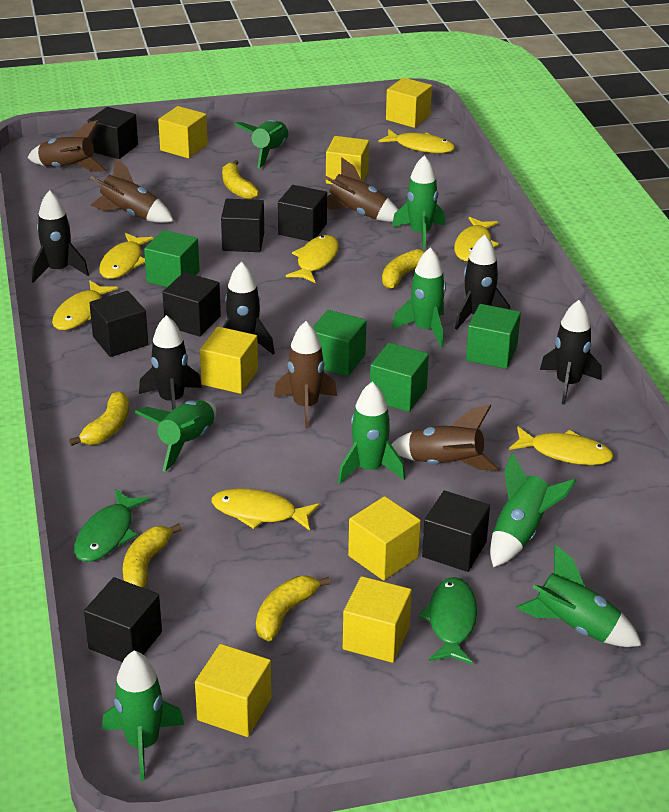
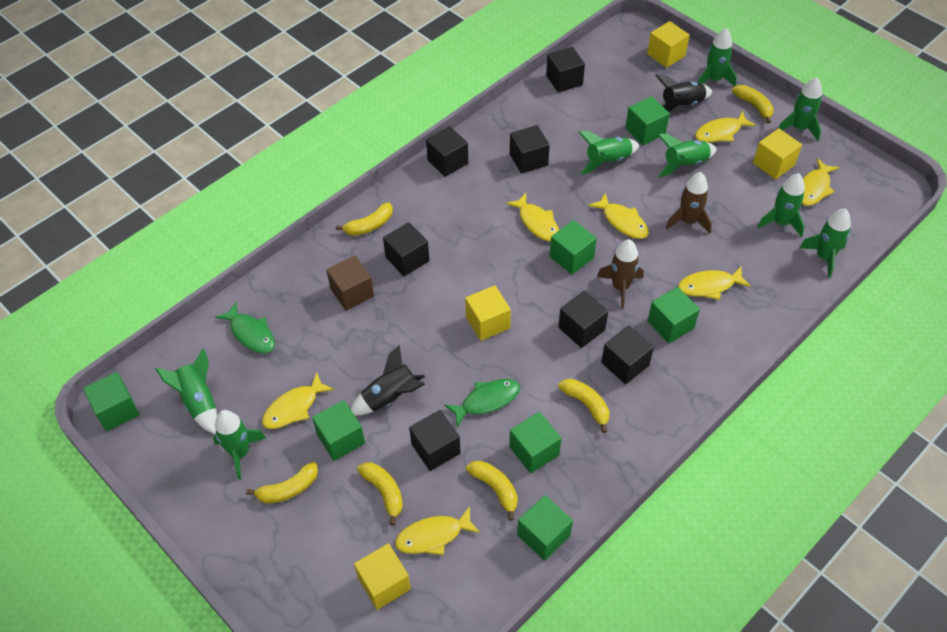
black rocket: 5 -> 2
brown cube: 0 -> 1
brown rocket: 5 -> 2
green cube: 4 -> 7
yellow banana: 5 -> 6
yellow cube: 7 -> 4

